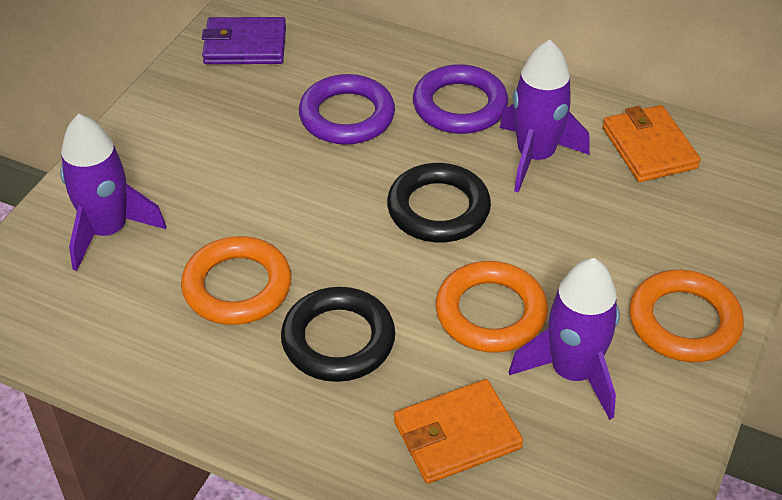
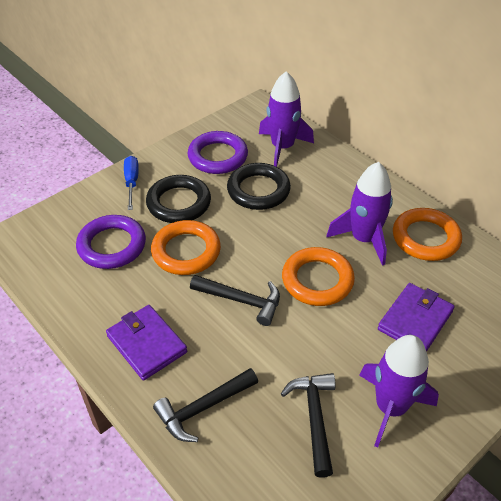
black hammer: 0 -> 3
blue screwdriver: 0 -> 1
orange wallet: 2 -> 0
purple wallet: 1 -> 2

